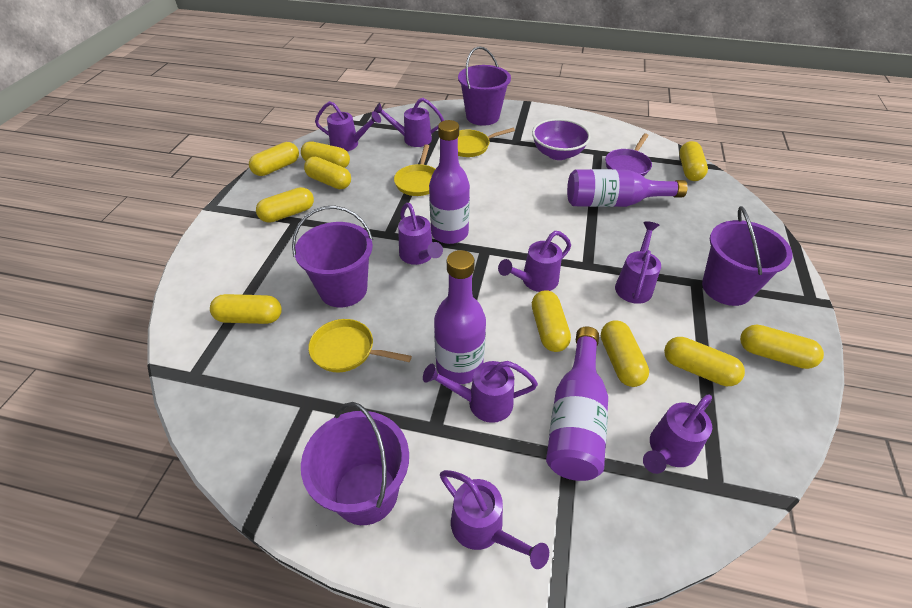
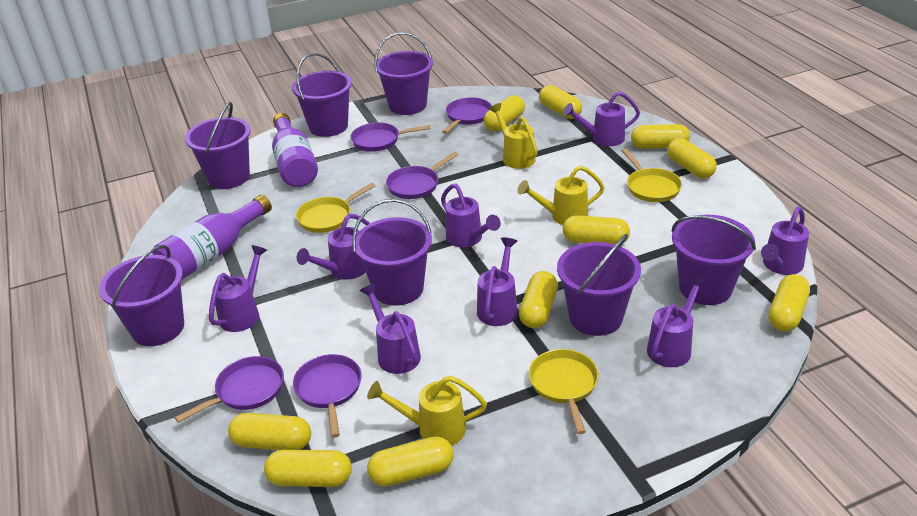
purple bottle: 4 -> 2
purple bowl: 1 -> 0
purple bucket: 4 -> 7
purple pan: 1 -> 5
yellow watering can: 0 -> 3

